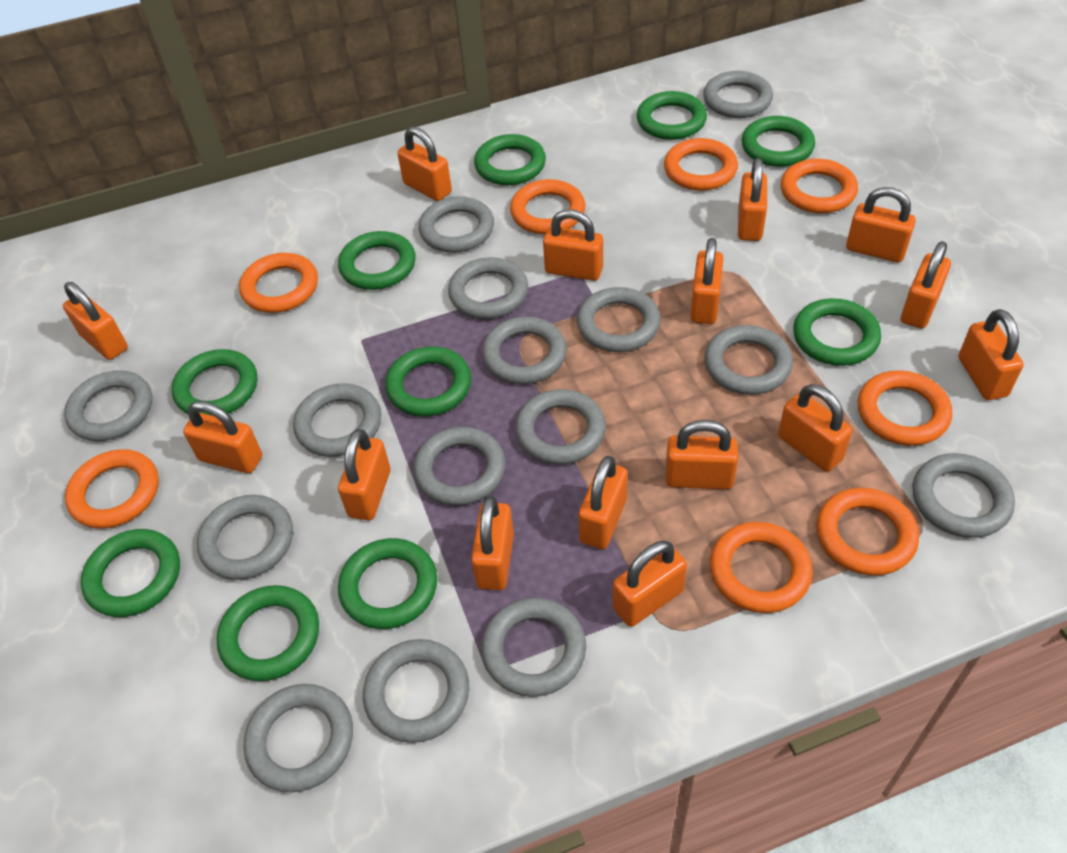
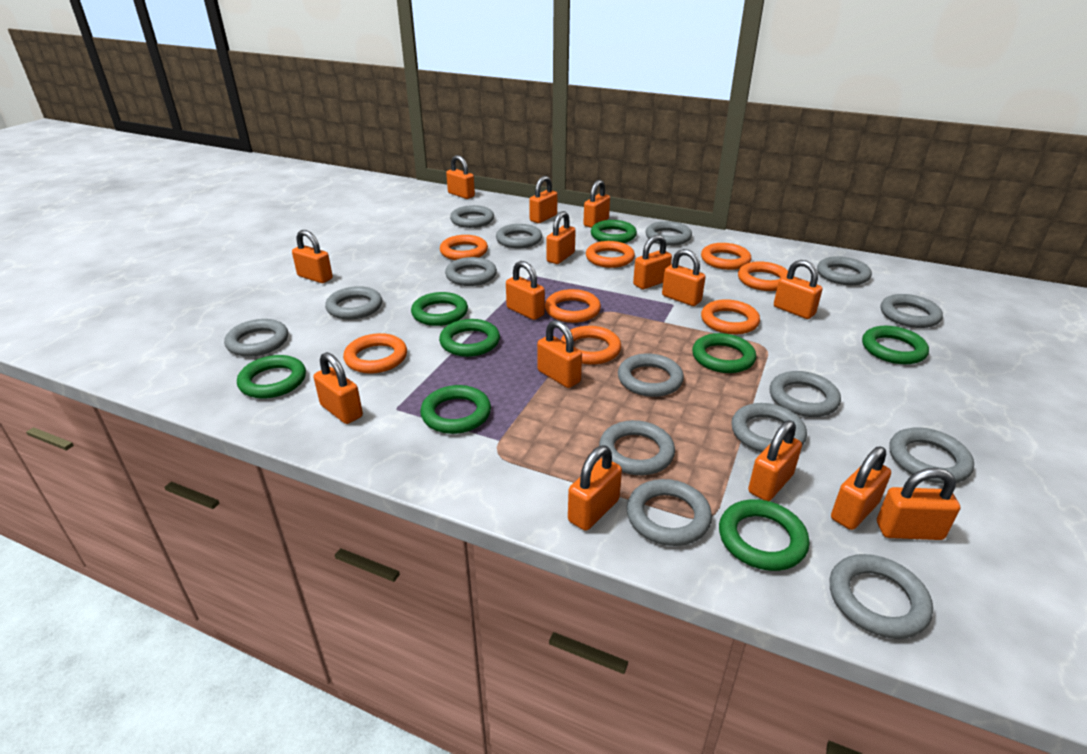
green ring: 10 -> 8

